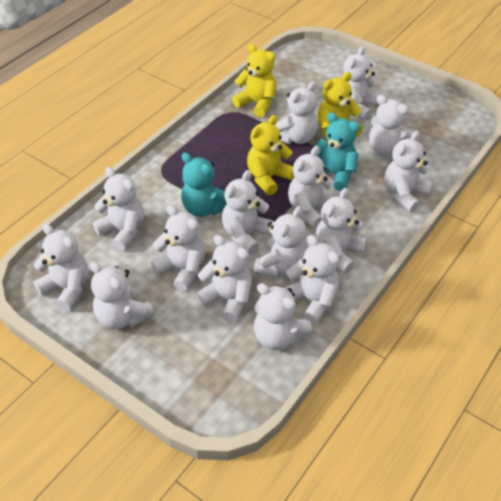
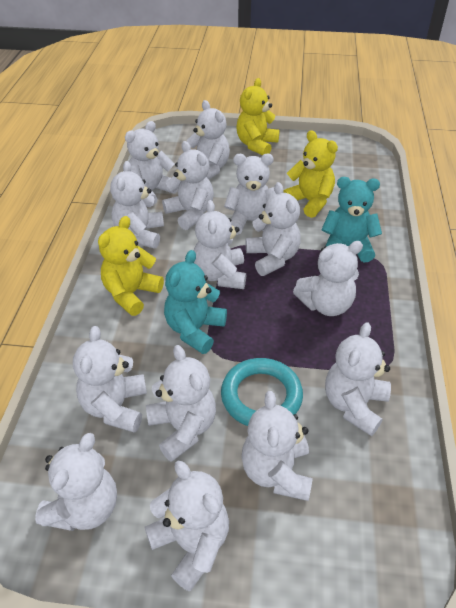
turquoise ring: 0 -> 1
white teddy bear: 15 -> 14

